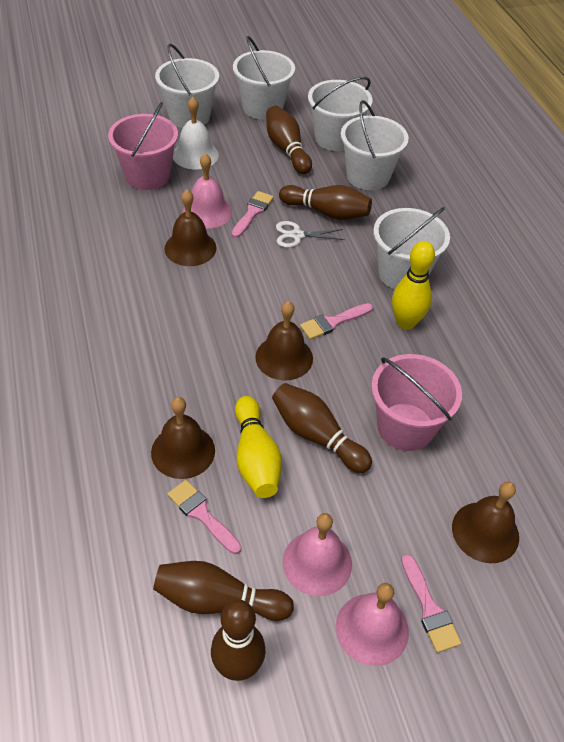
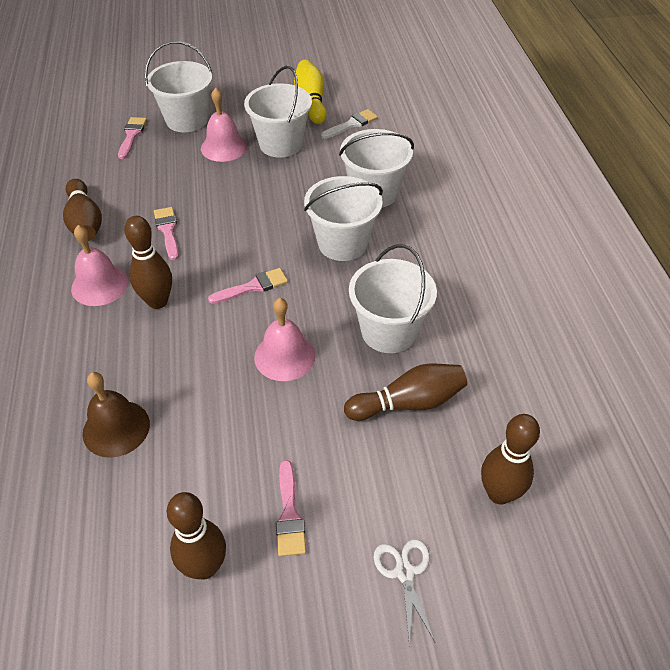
brown bell: 4 -> 1
pink bucket: 2 -> 0
white bell: 1 -> 0
white brush: 0 -> 1
yellow bowling pin: 2 -> 1

